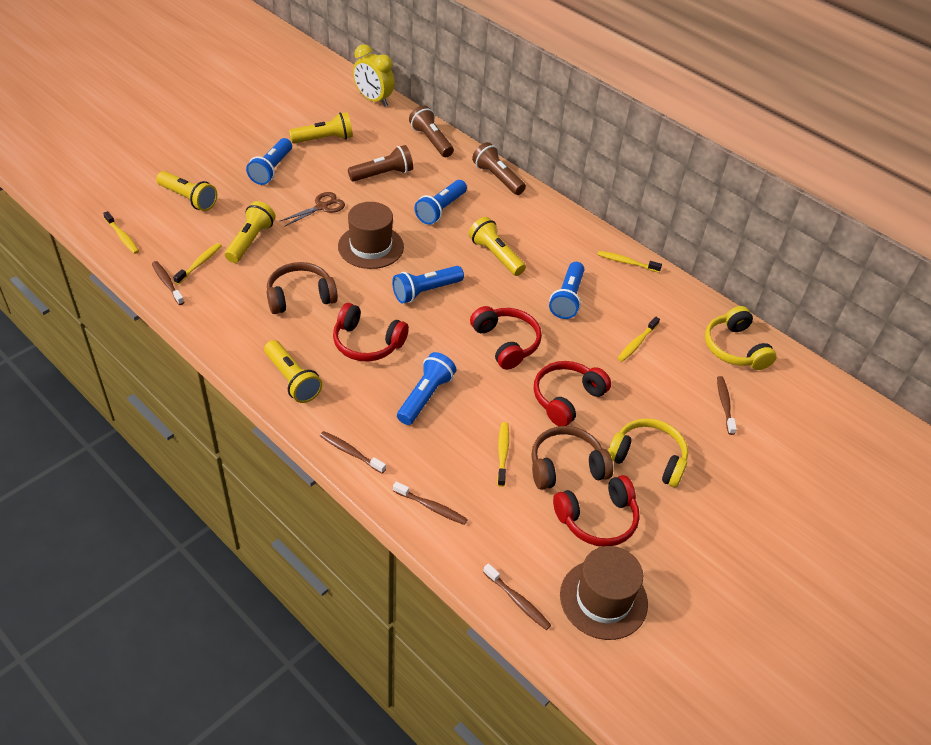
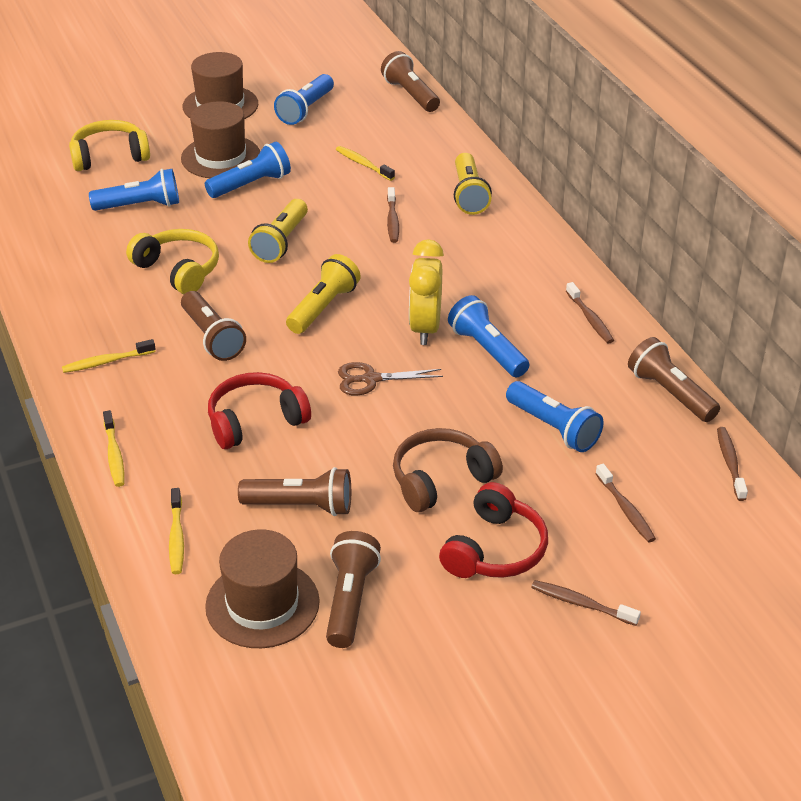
brown flashlight: 3 -> 5
brown hat: 2 -> 3
brown headphones: 2 -> 1
red headphones: 4 -> 2
yellow flashlight: 5 -> 3
yellow toothbrush: 5 -> 4

